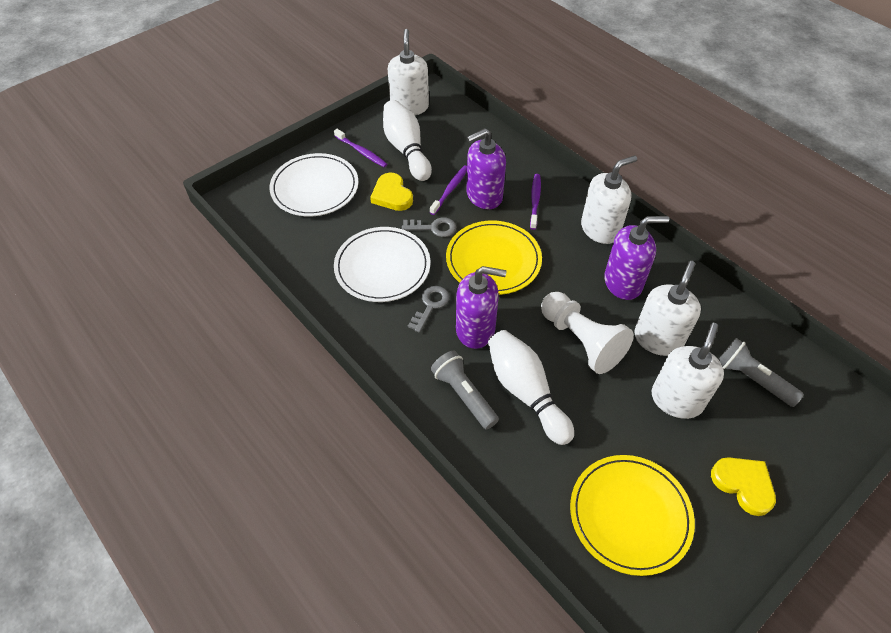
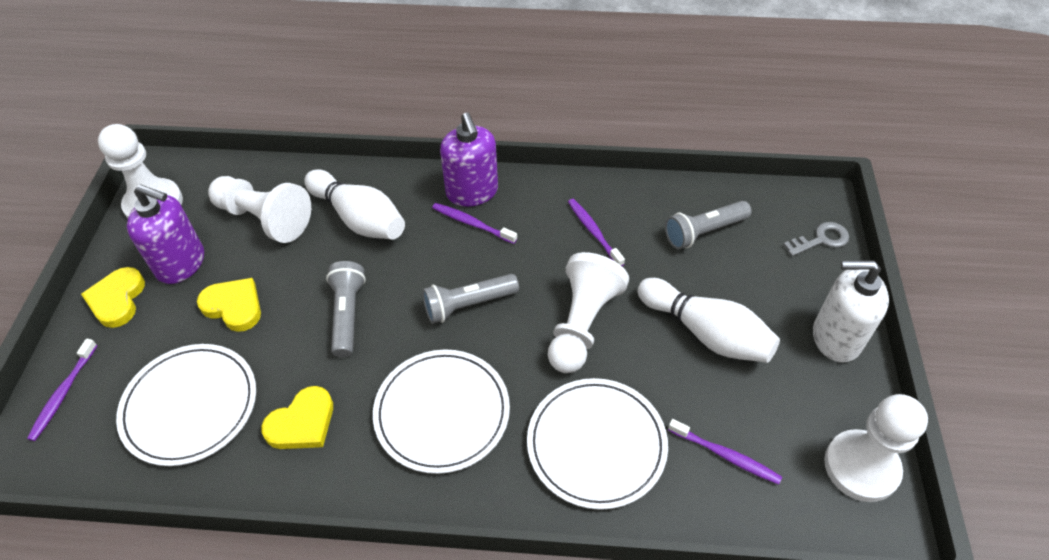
grey flashlight: 2 -> 3
grey key: 2 -> 1
purple soap dispenser: 3 -> 2
purple toothbrush: 3 -> 4
white pawn: 1 -> 4
white plate: 2 -> 3
white soap dispenser: 4 -> 1
yellow heart: 2 -> 3
yellow plate: 2 -> 0

